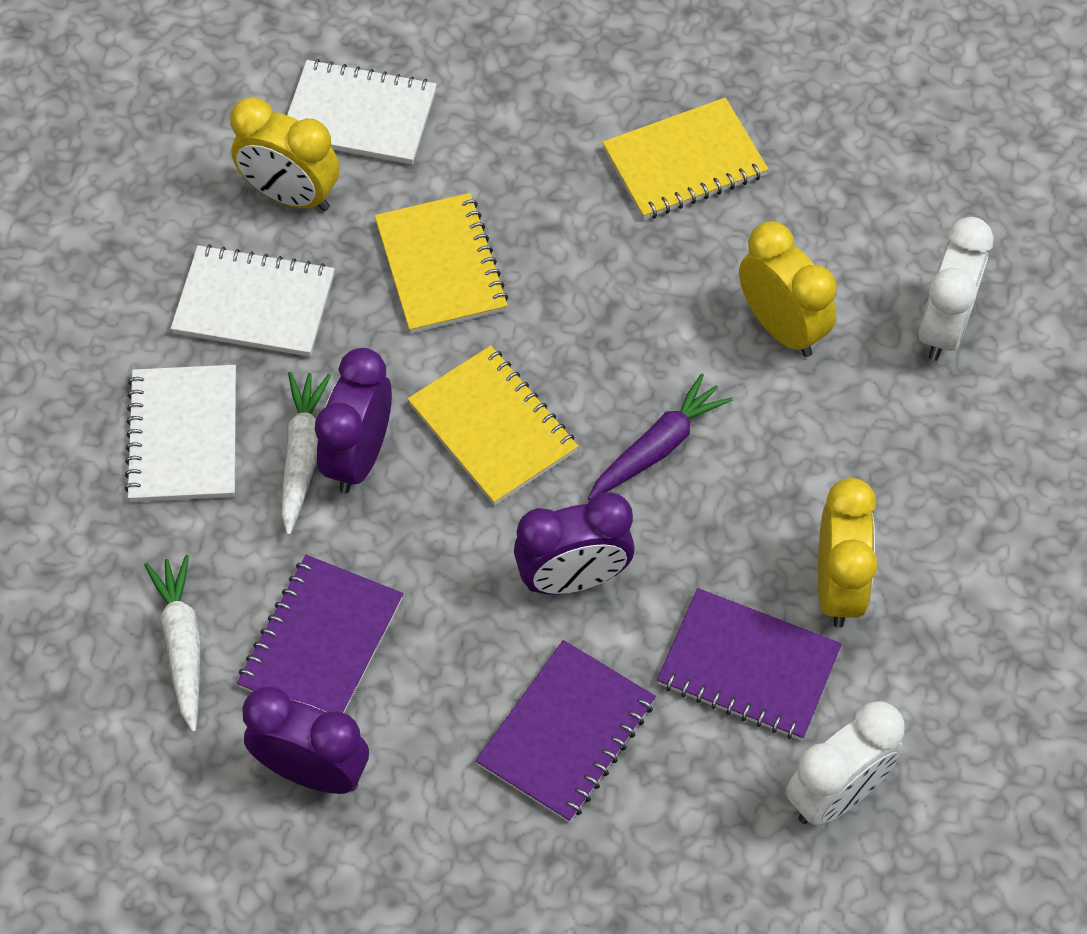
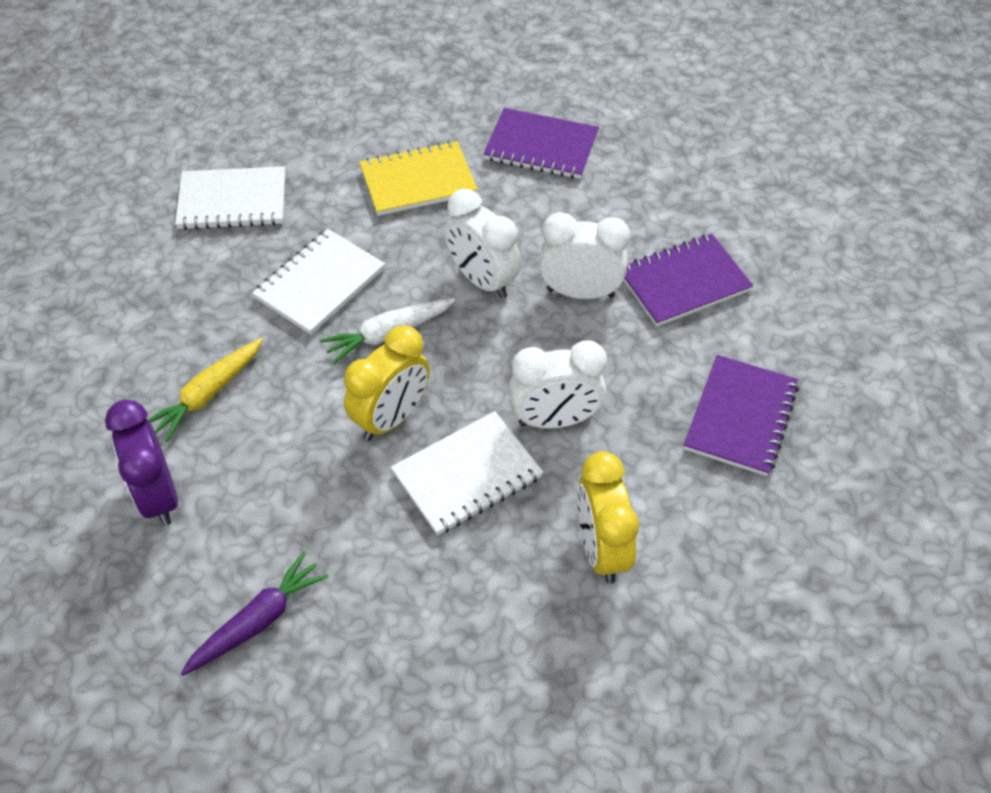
purple clock: 3 -> 1
white carrot: 2 -> 1
white clock: 2 -> 3
yellow carrot: 0 -> 1
yellow clock: 3 -> 2
yellow notebook: 3 -> 1

